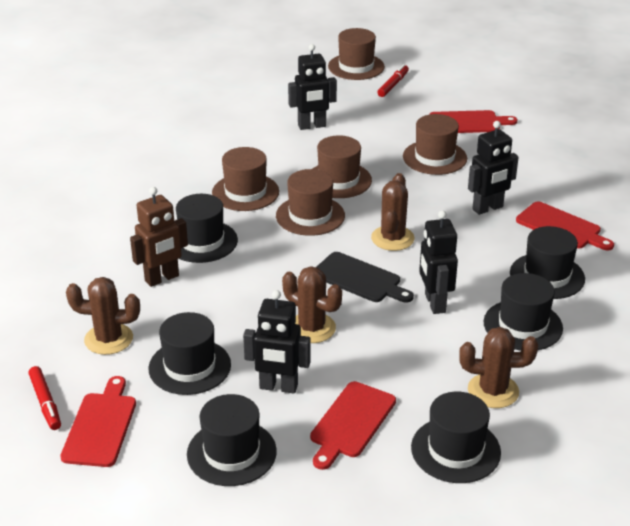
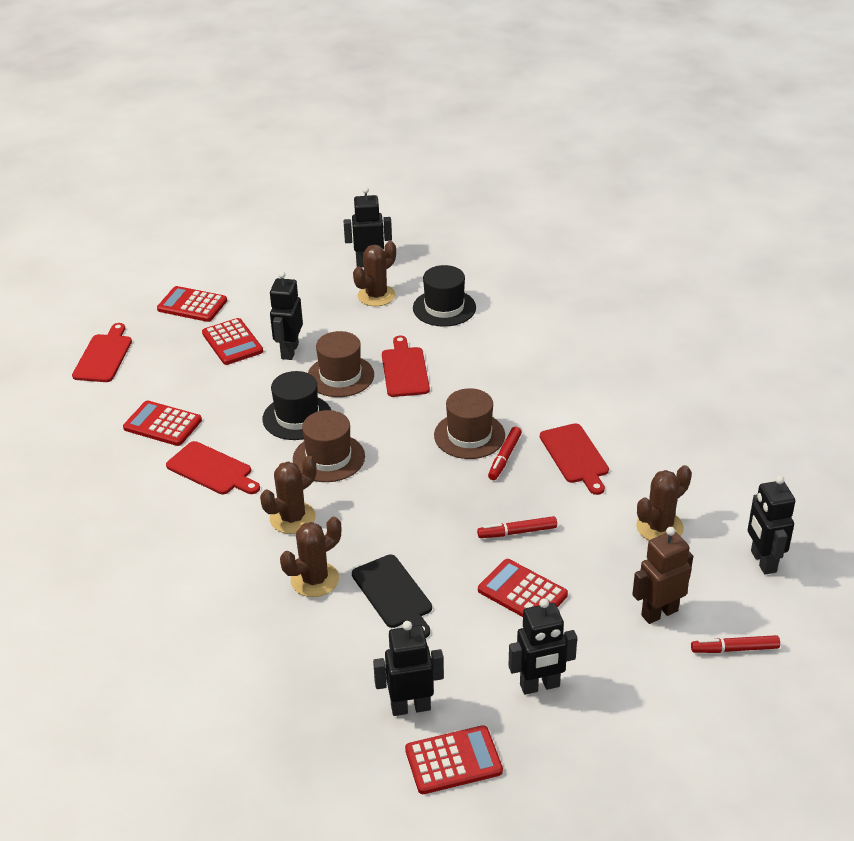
black hat: 6 -> 2
black robot: 4 -> 5
brown hat: 5 -> 3
red calculator: 0 -> 5
red marker: 2 -> 3

